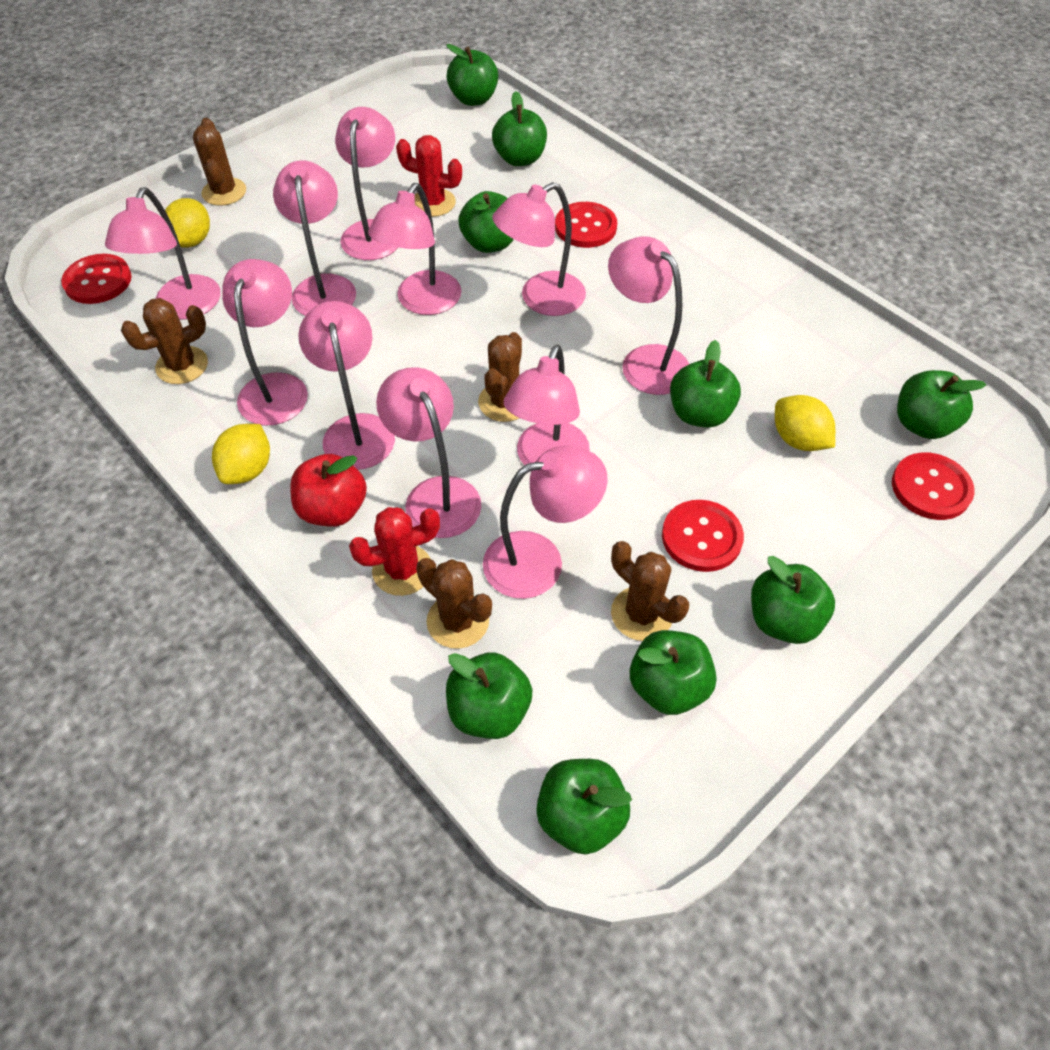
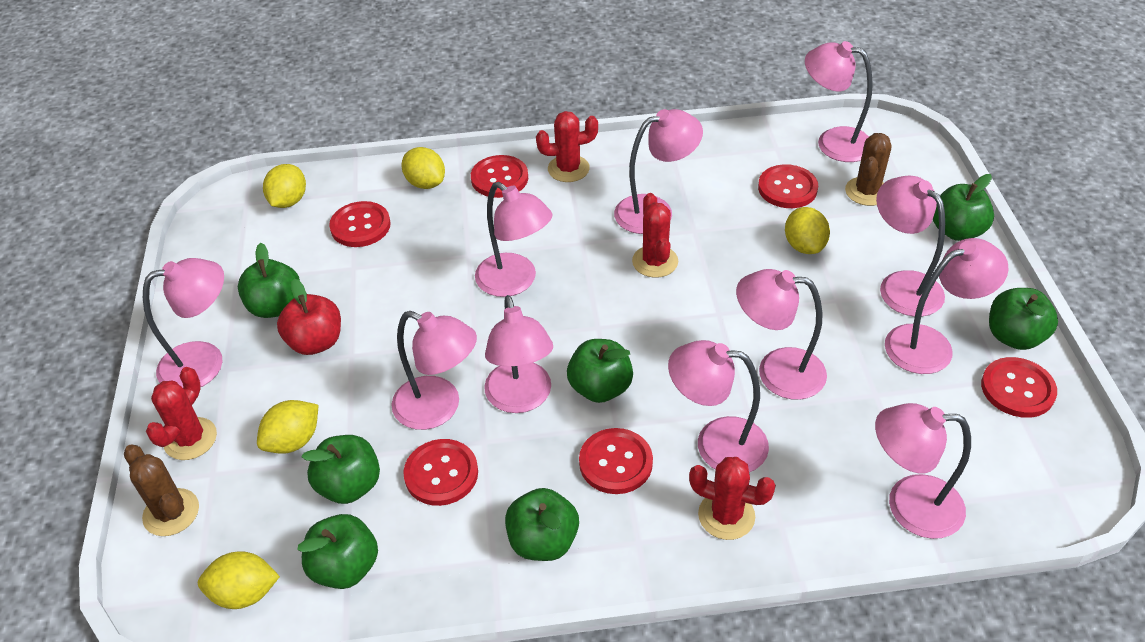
brown cactus: 5 -> 2
green apple: 9 -> 7
red button: 4 -> 6
red cactus: 2 -> 4
yellow lemon: 3 -> 5

